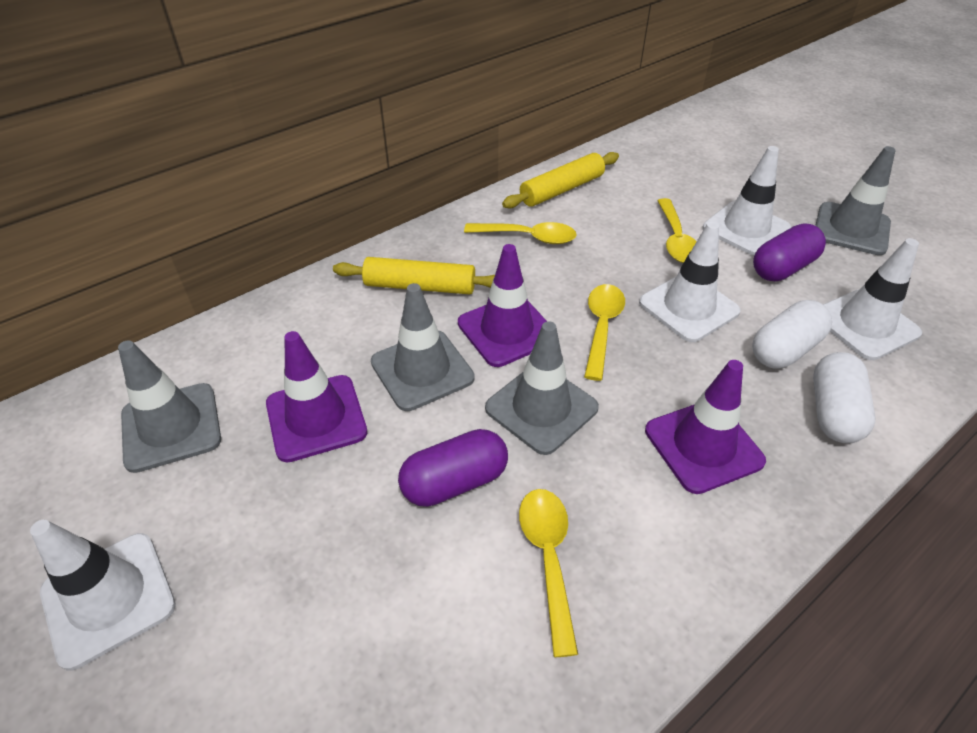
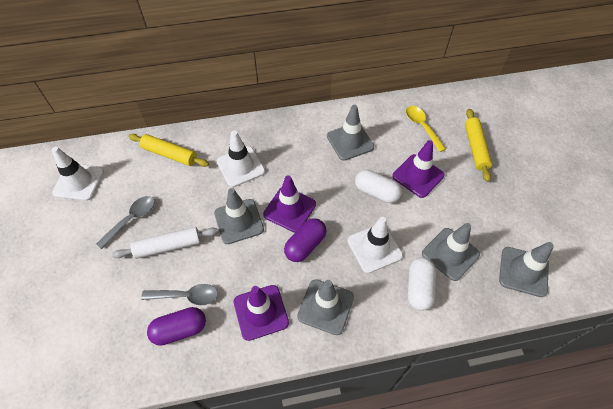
grey spoon: 0 -> 2
grey traffic cone: 4 -> 5
white rolling pin: 0 -> 1
white traffic cone: 4 -> 3
yellow spoon: 4 -> 1

